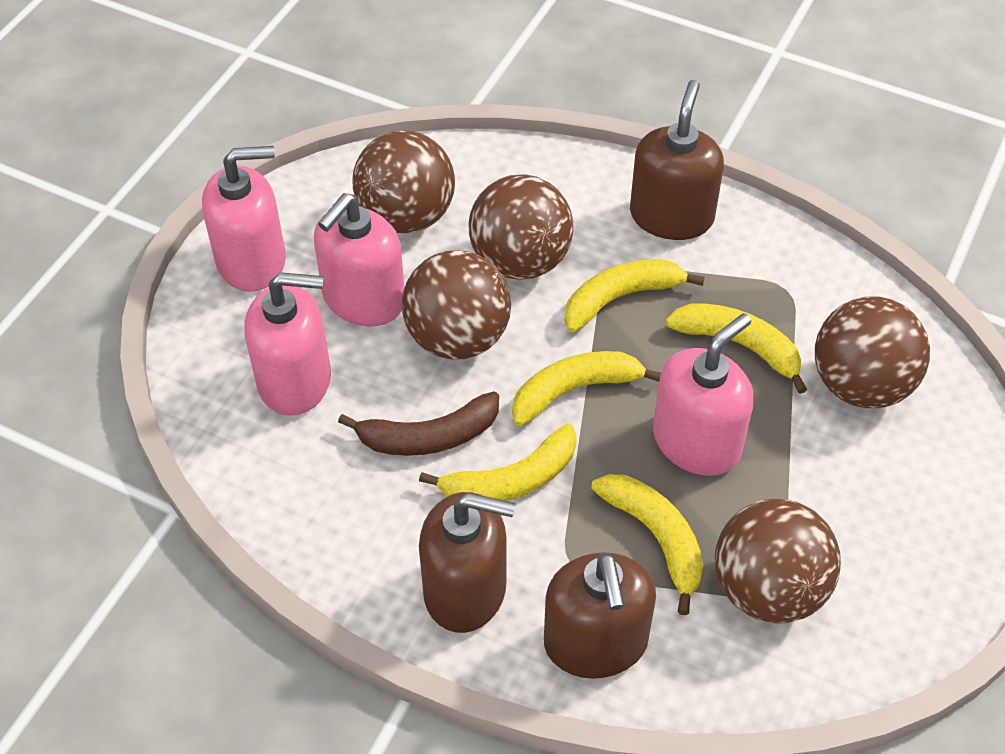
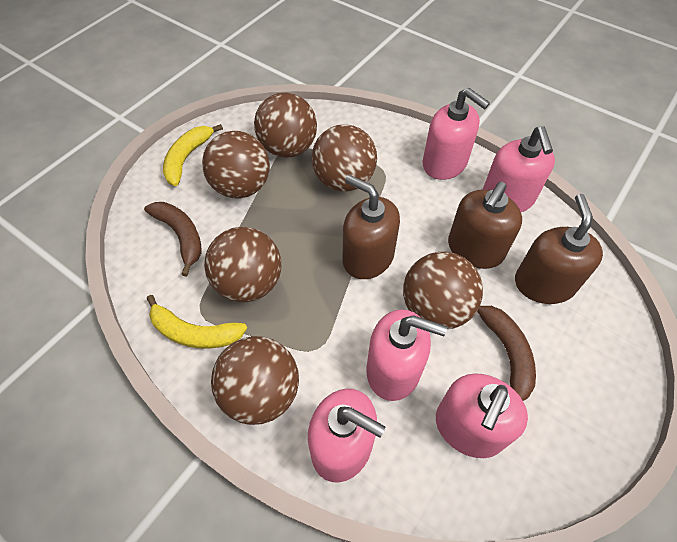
brown ball: 5 -> 6
brown banana: 1 -> 2
pink soap dispenser: 4 -> 5
yellow banana: 5 -> 2

